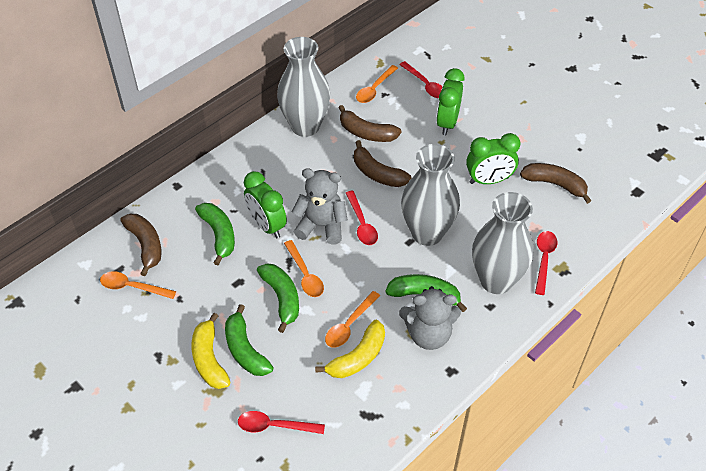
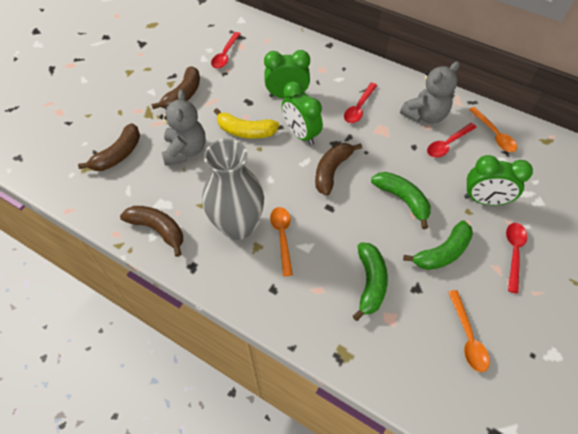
green banana: 4 -> 3
grey vase: 3 -> 1
orange spoon: 4 -> 3
yellow banana: 2 -> 1

